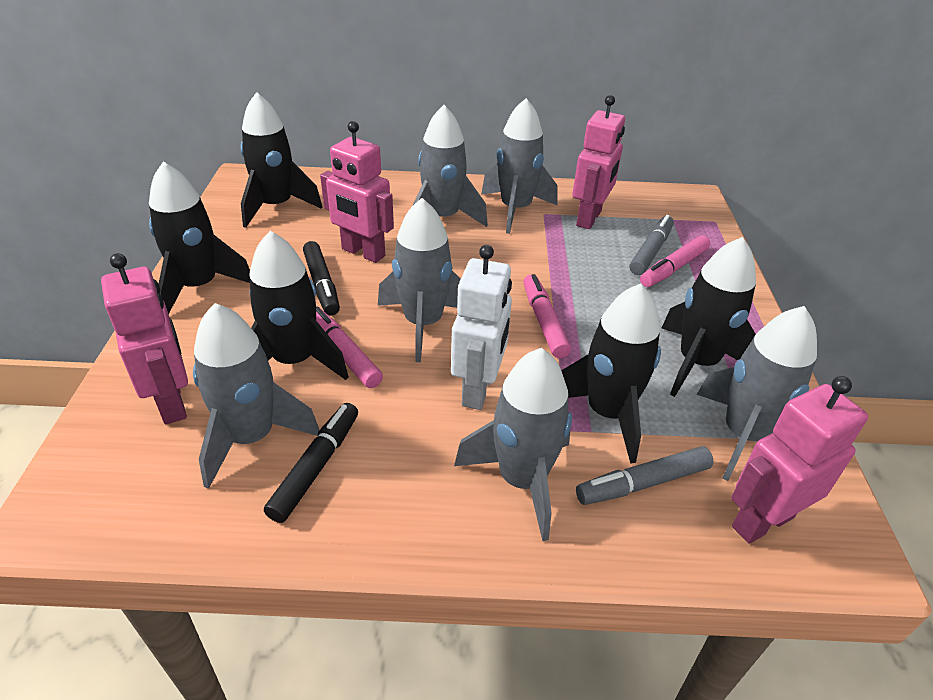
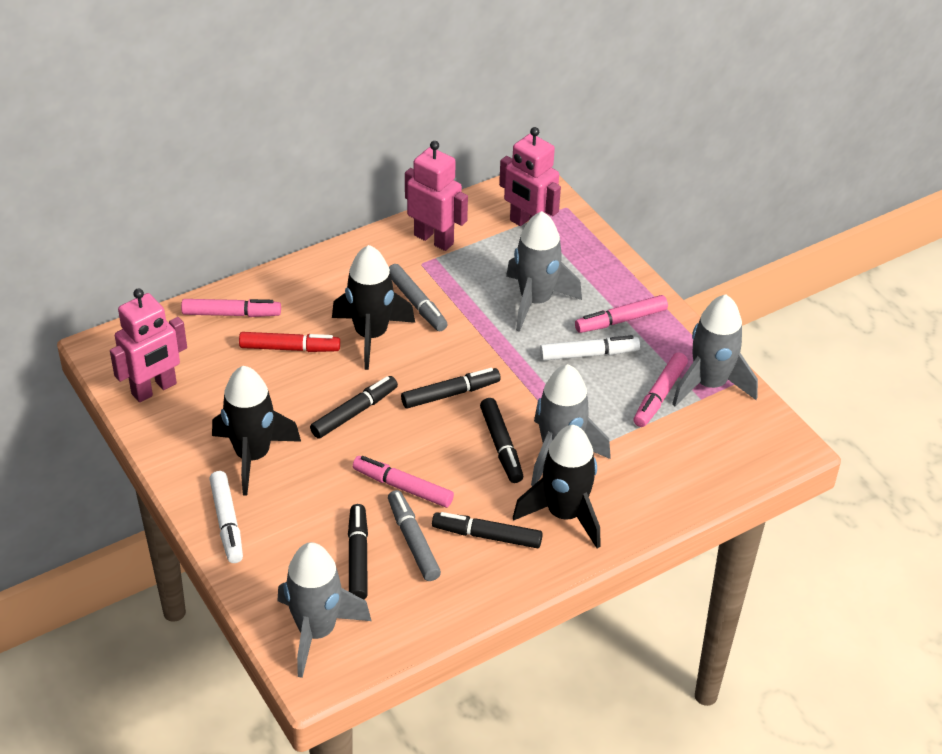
black marker: 2 -> 5
black rocket: 5 -> 3
grey rocket: 6 -> 4
pink marker: 3 -> 4
pink robot: 4 -> 3
red marker: 0 -> 1
white marker: 0 -> 2
white robot: 1 -> 0

